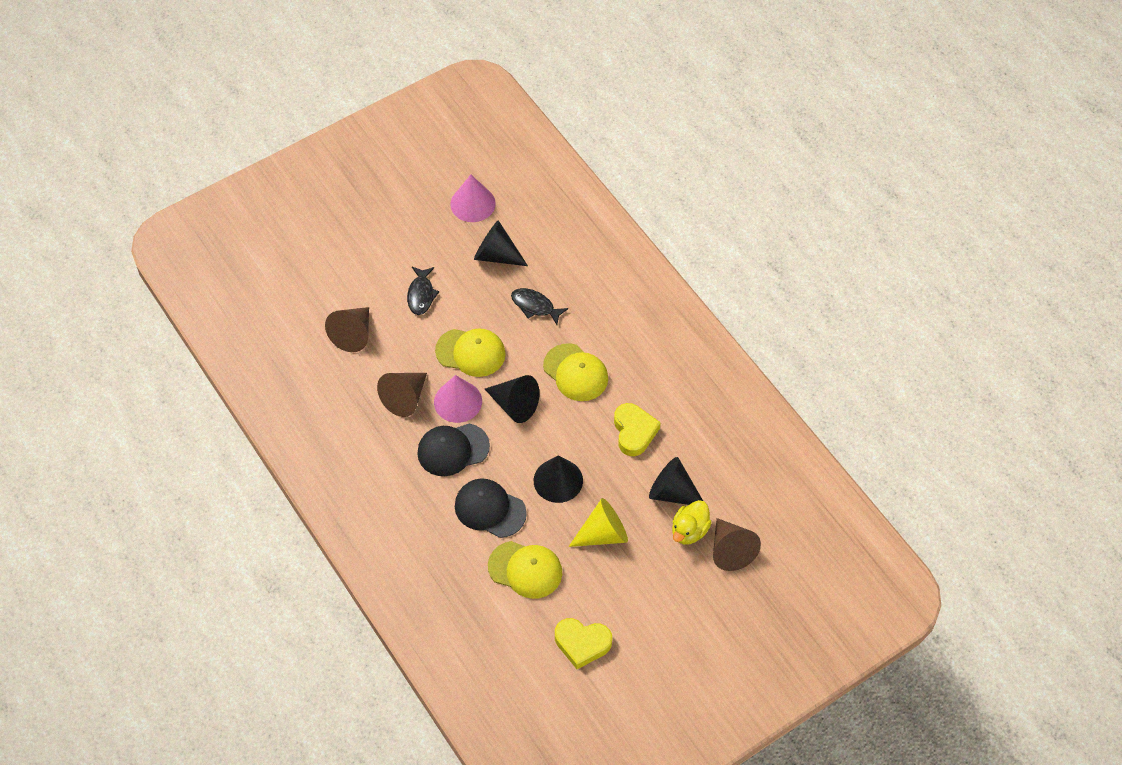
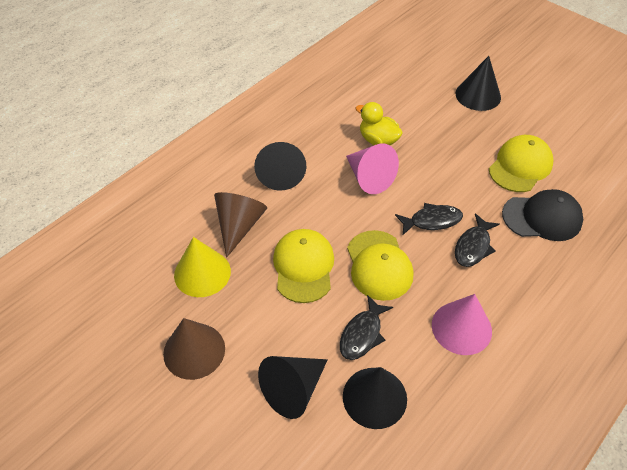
black cap: 2 -> 1
black fish: 2 -> 3
brown cone: 3 -> 2
yellow heart: 2 -> 0

